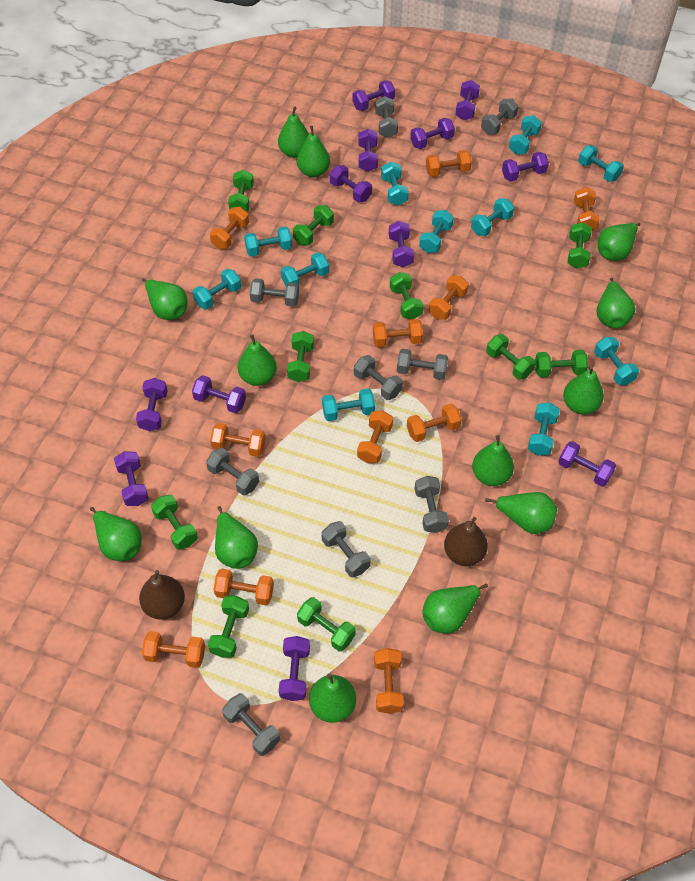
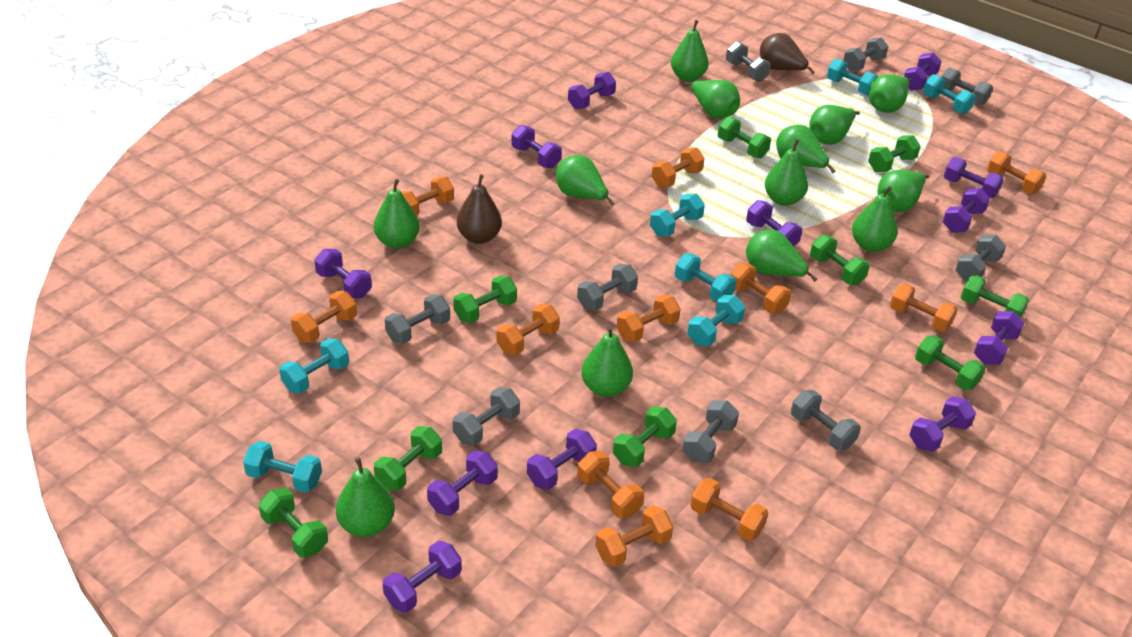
green dumbbell: 10 -> 9
turquoise dumbbell: 11 -> 7

